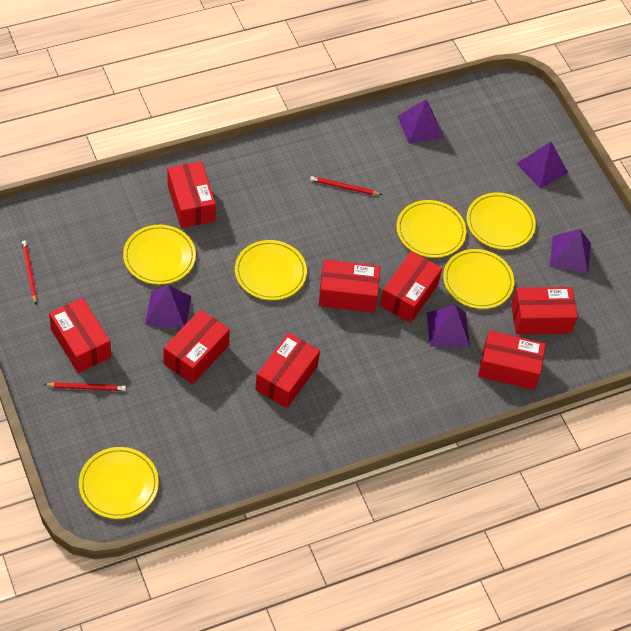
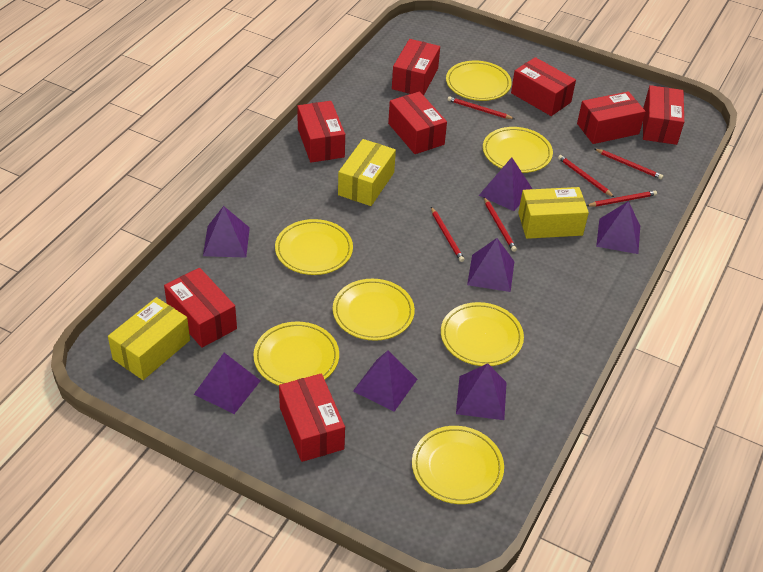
purple pyramid: 5 -> 7
red pencil: 3 -> 6
yellow box: 0 -> 3
yellow plate: 6 -> 7

